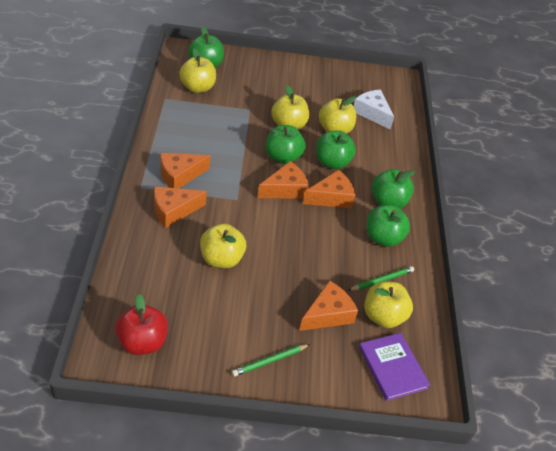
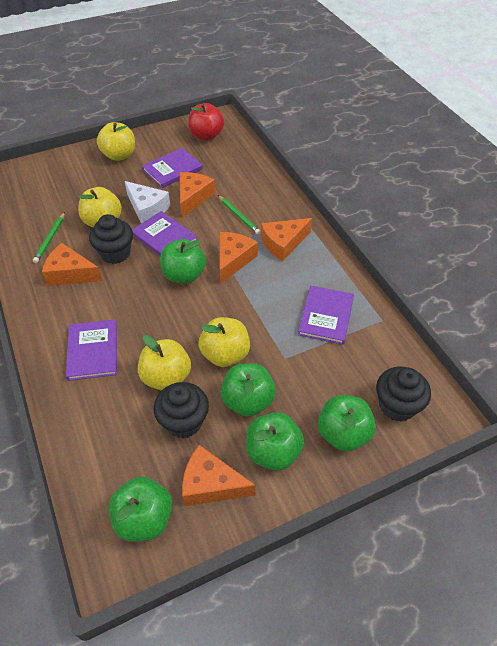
black cupcake: 0 -> 3
purple book: 1 -> 4
yellow apple: 5 -> 4

